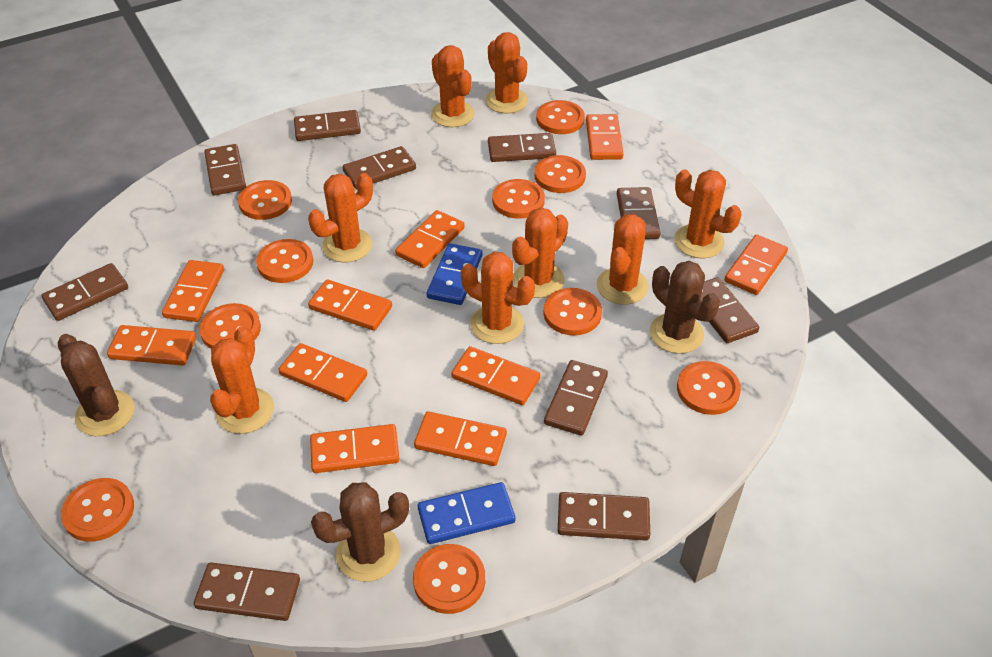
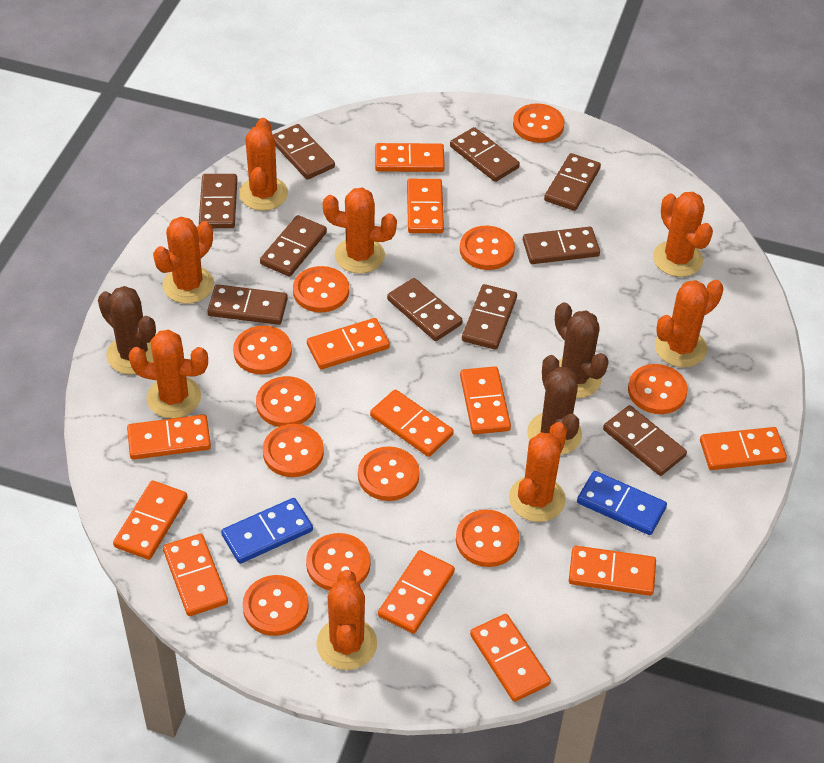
orange button: 10 -> 11
orange domino: 10 -> 12

